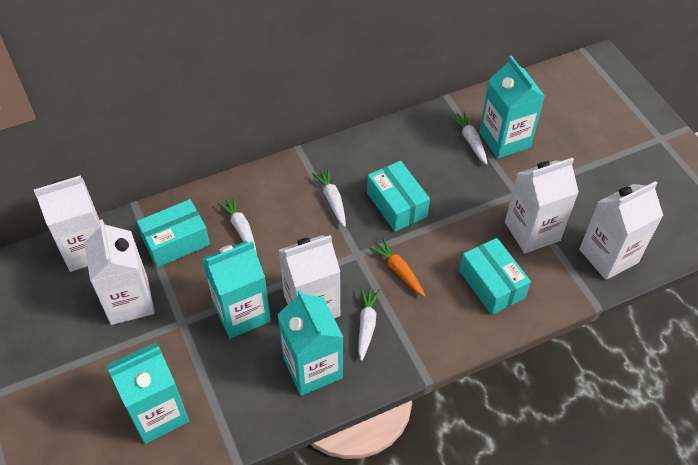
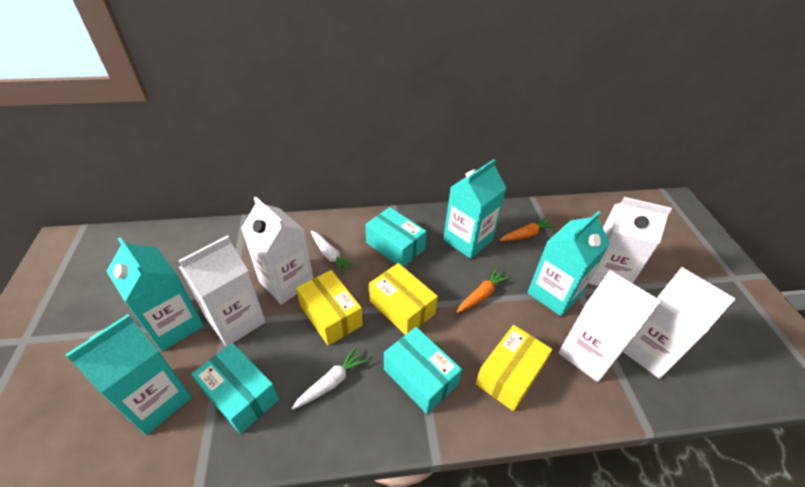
orange carrot: 1 -> 2
white carrot: 4 -> 2
yellow box: 0 -> 3

